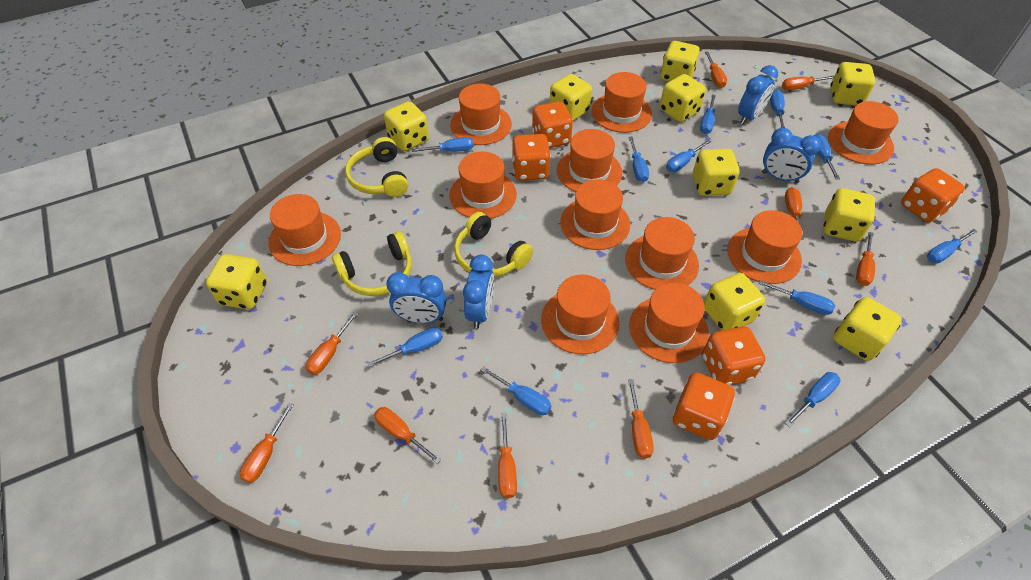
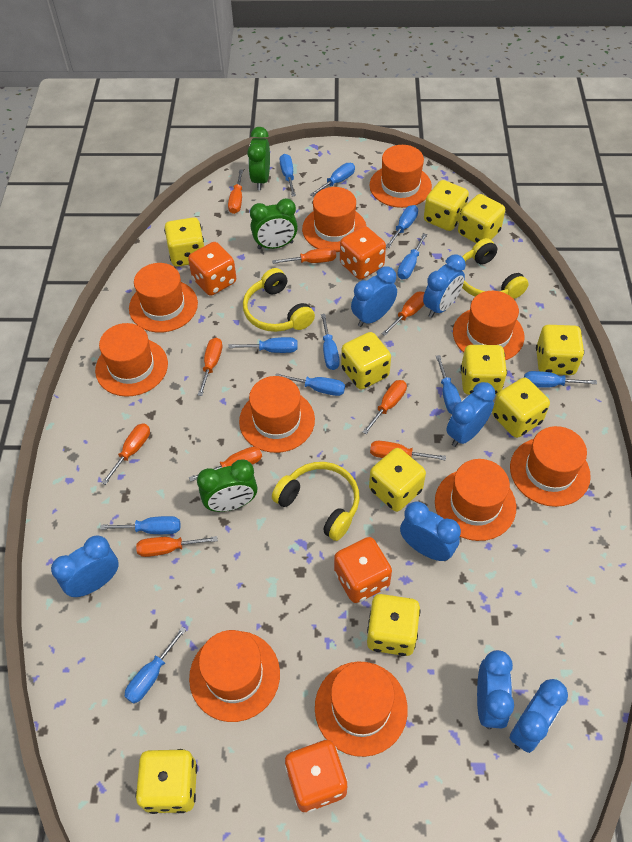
blue clock: 4 -> 7
green clock: 0 -> 3
orange dice: 5 -> 4
orange hat: 11 -> 10

